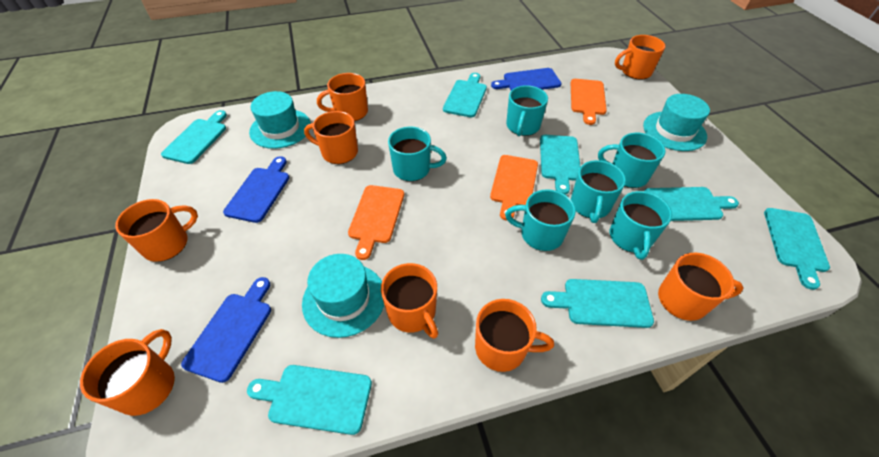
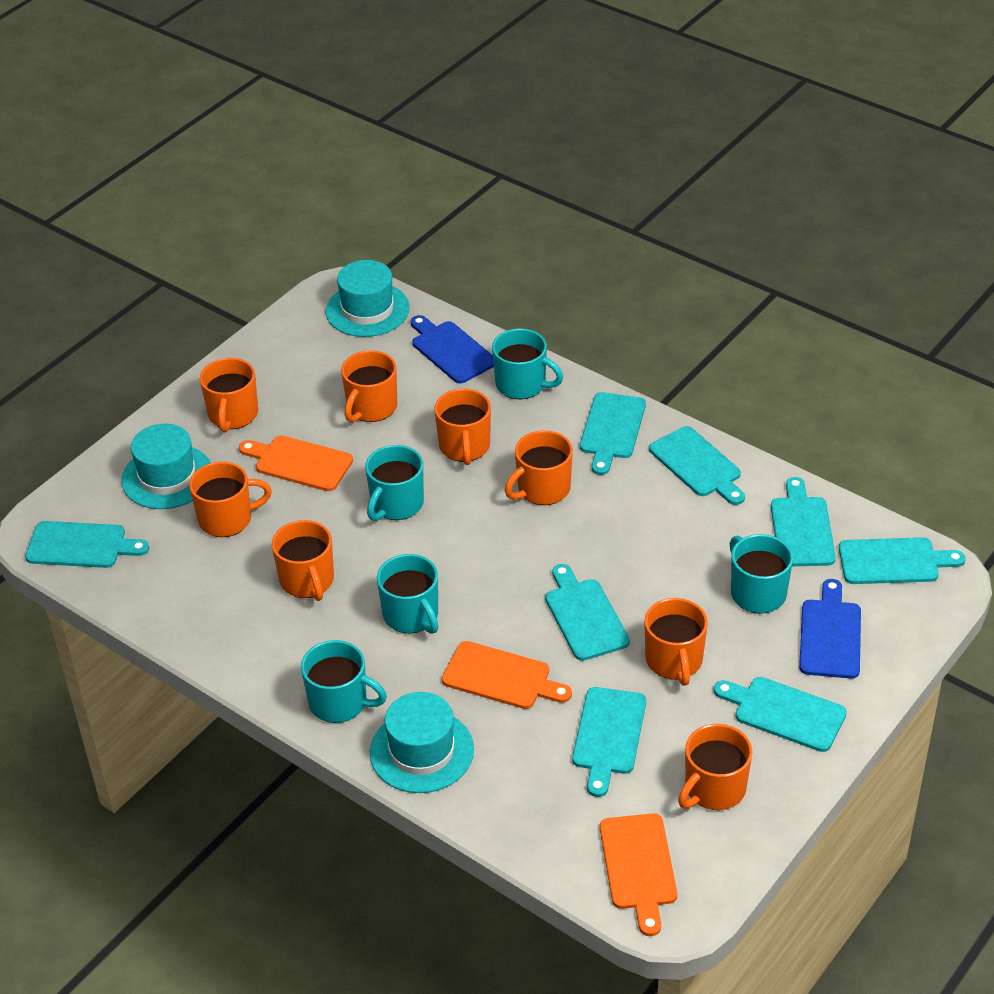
blue cutting board: 3 -> 2
turquoise cutting board: 7 -> 8
turquoise mug: 6 -> 5

